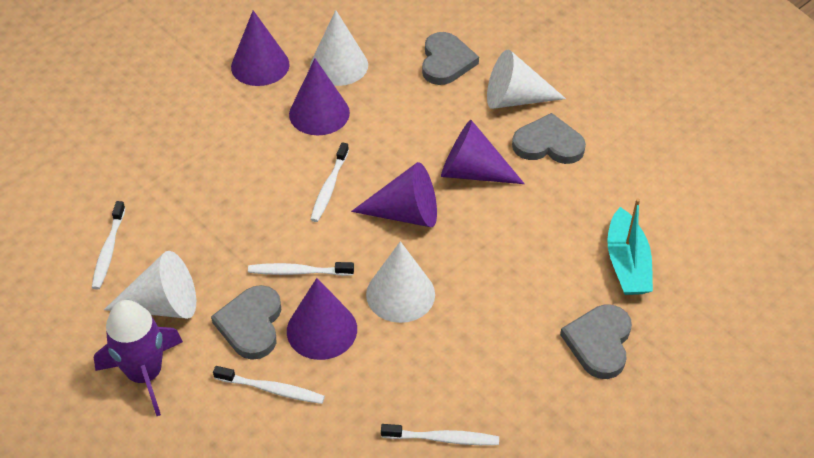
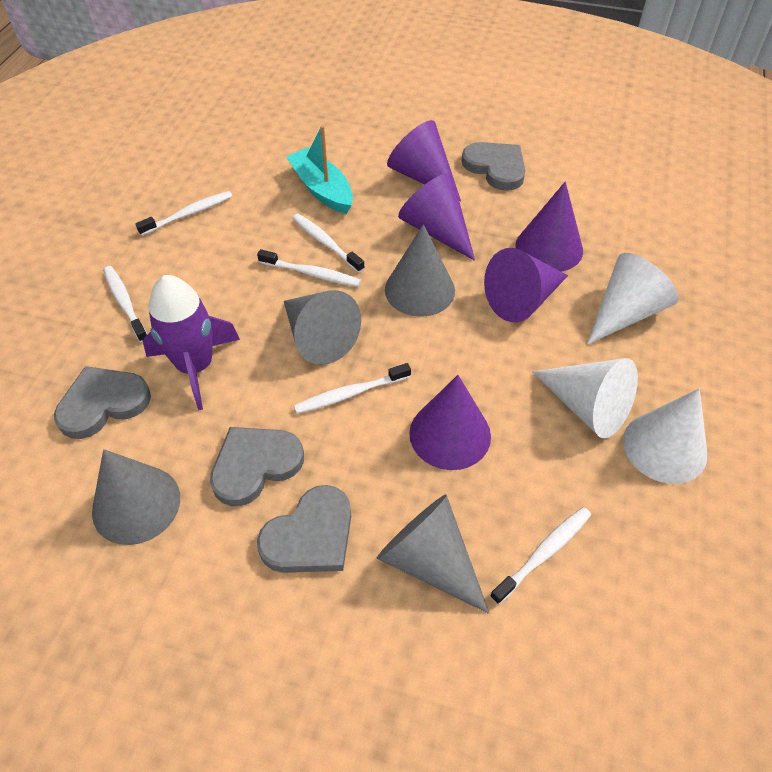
grey cone: 0 -> 4
white cone: 4 -> 3
white toothbrush: 5 -> 6

